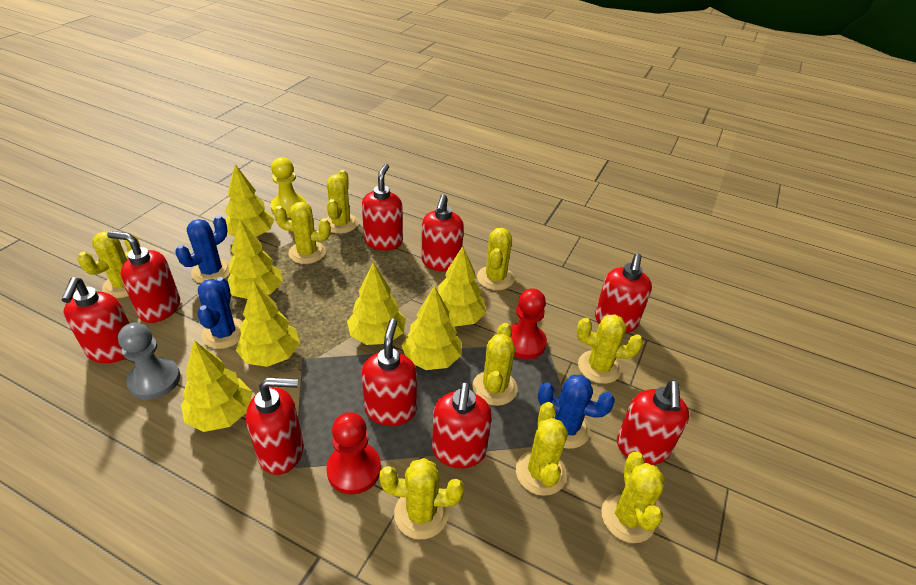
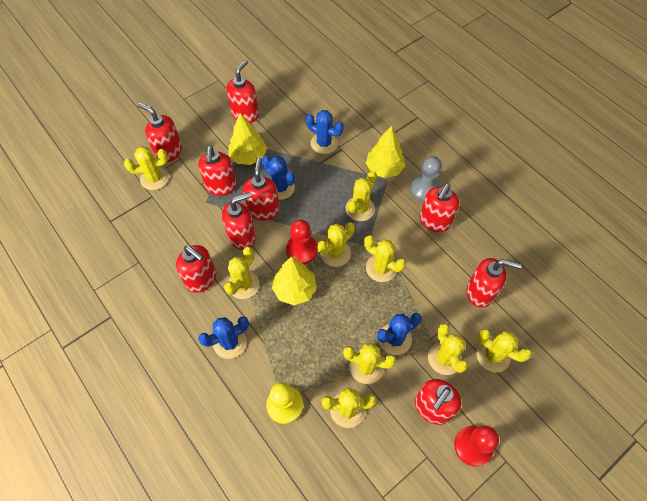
blue cactus: 3 -> 4
yellow tree: 7 -> 3

